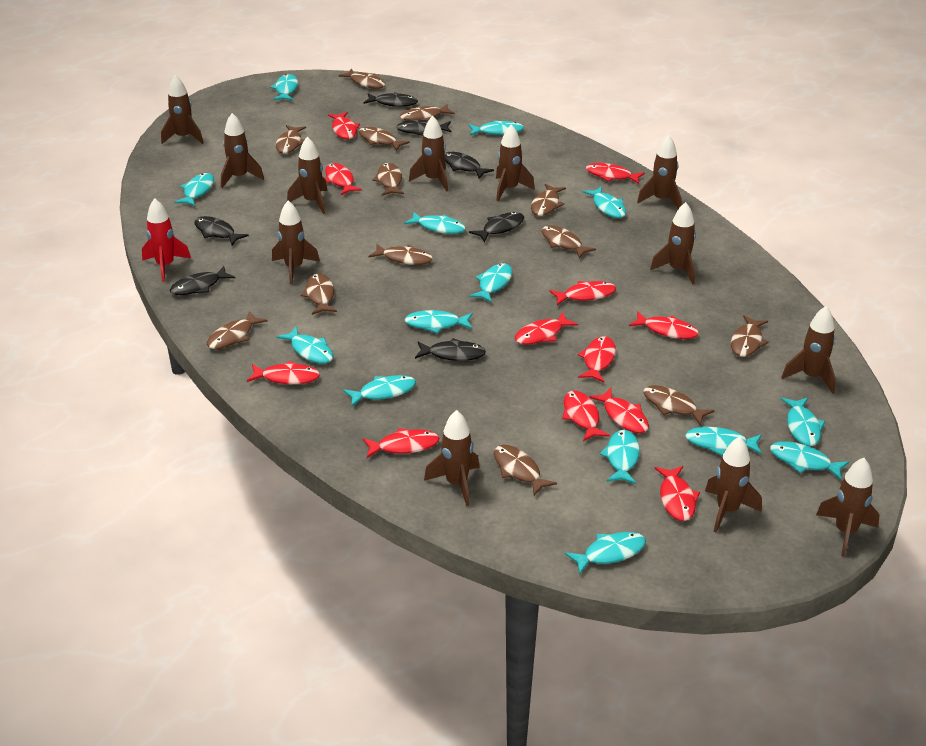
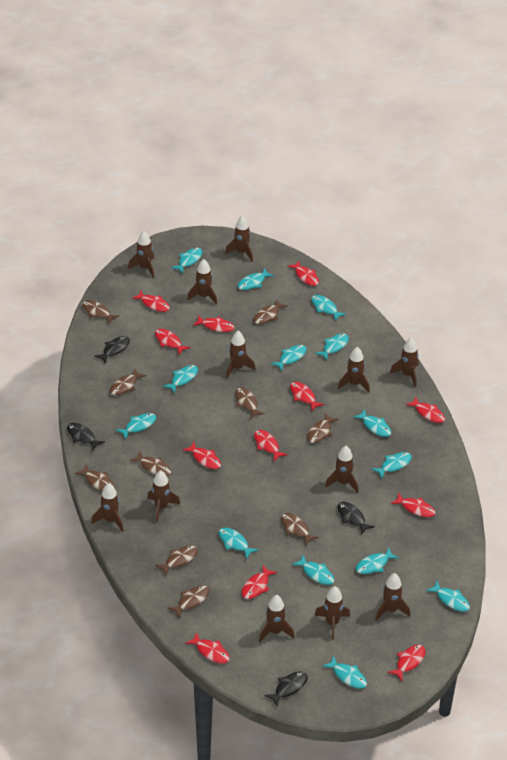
black fish: 7 -> 4
brown fish: 13 -> 10
red rocket: 1 -> 0

